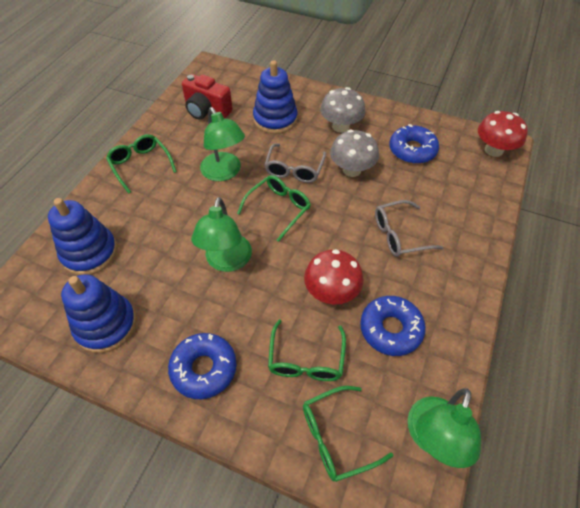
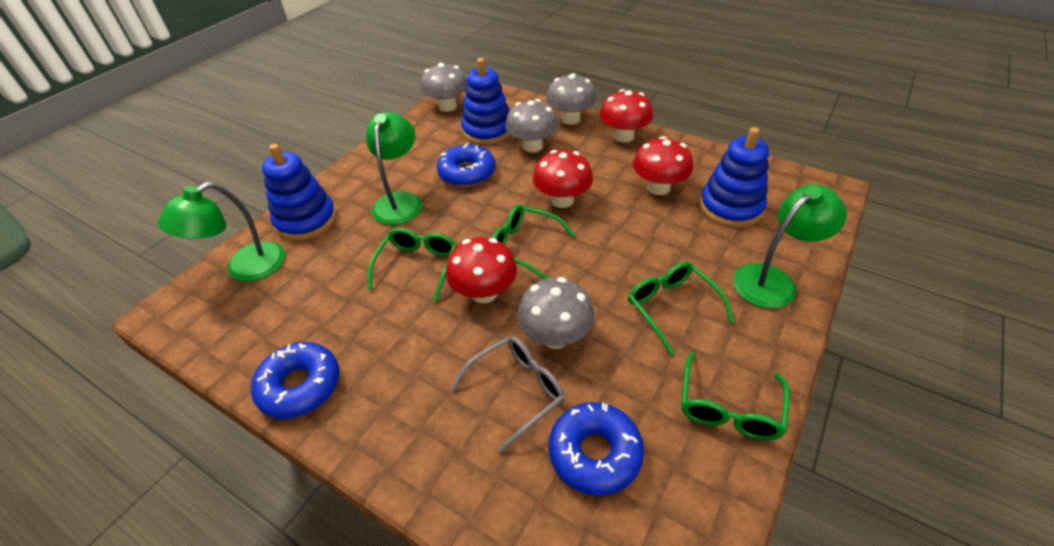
grey glasses: 2 -> 1
grey mushroom: 2 -> 4
red camera: 1 -> 0
red mushroom: 2 -> 4

